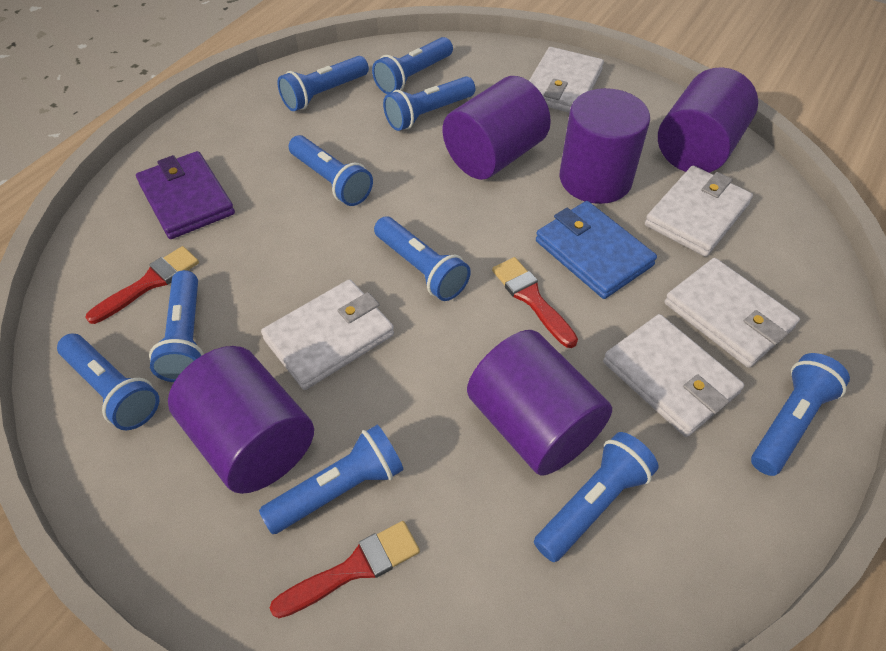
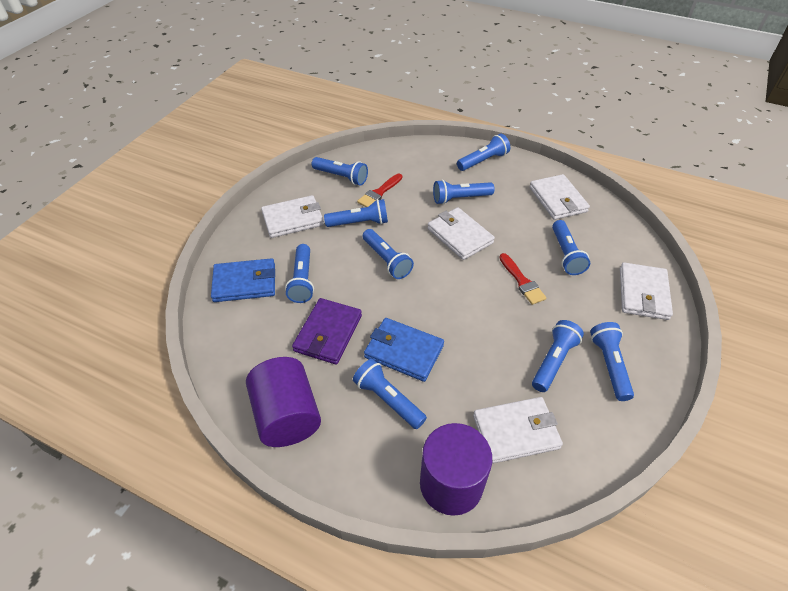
blue wallet: 1 -> 2
purple cylinder: 5 -> 2
red brush: 3 -> 2

